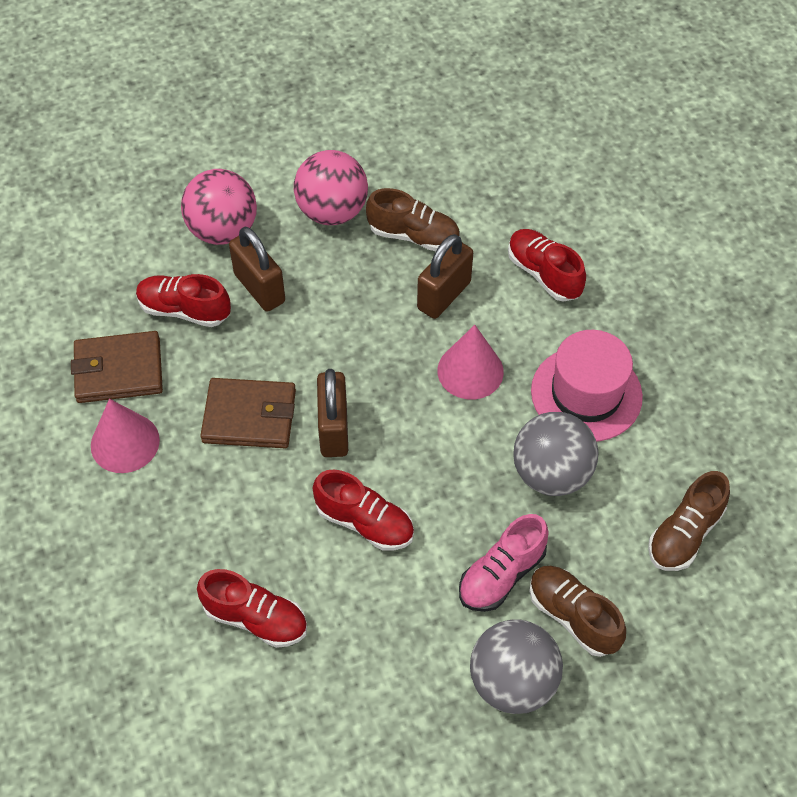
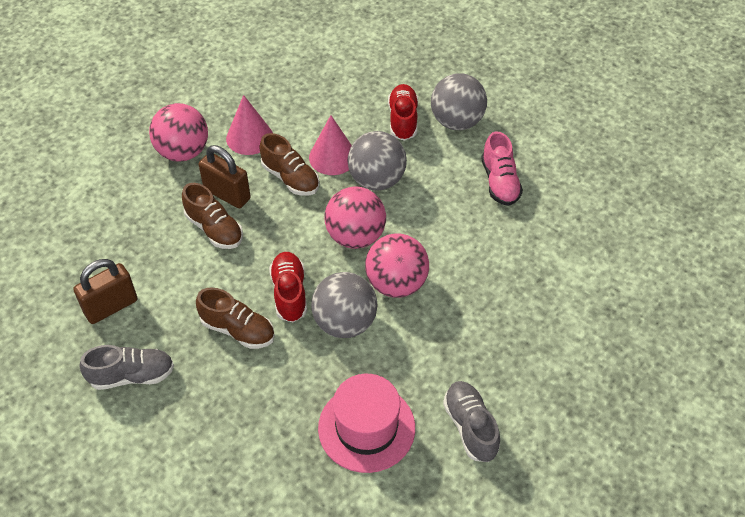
brown padlock: 3 -> 2
brown wallet: 2 -> 0
grey ball: 2 -> 3
grey shoe: 0 -> 2
pink ball: 2 -> 3
red shoe: 4 -> 2

